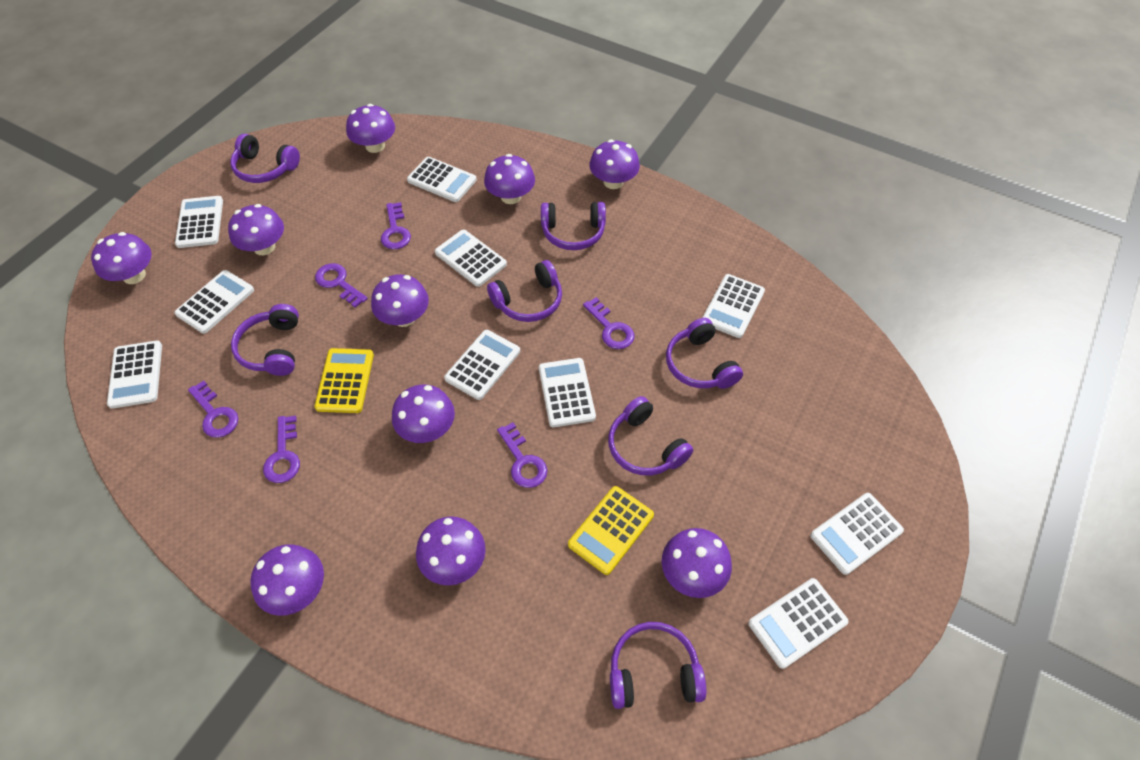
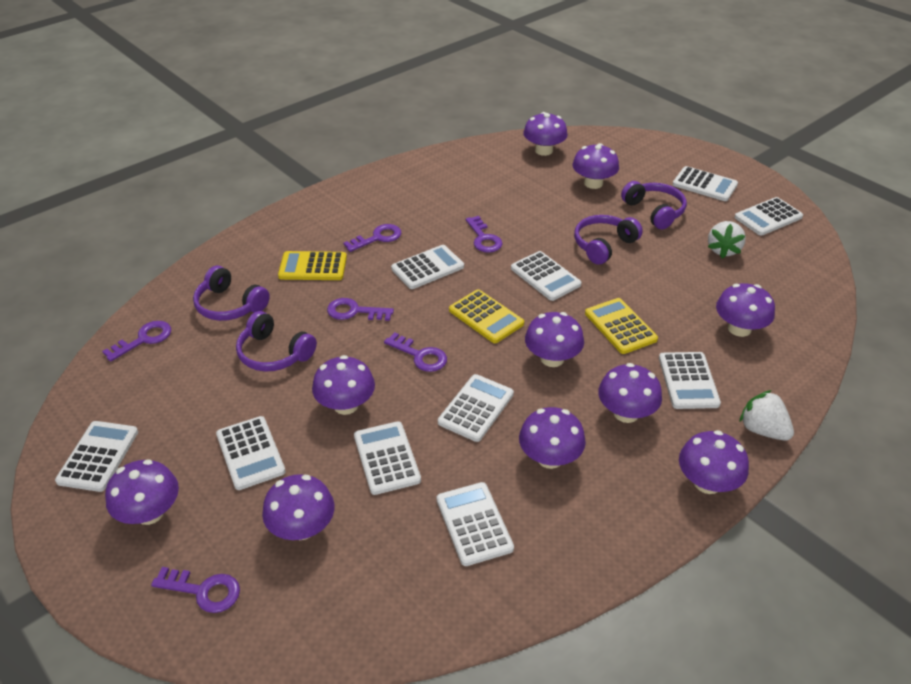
purple headphones: 7 -> 4
white strawberry: 0 -> 2
yellow calculator: 2 -> 3

